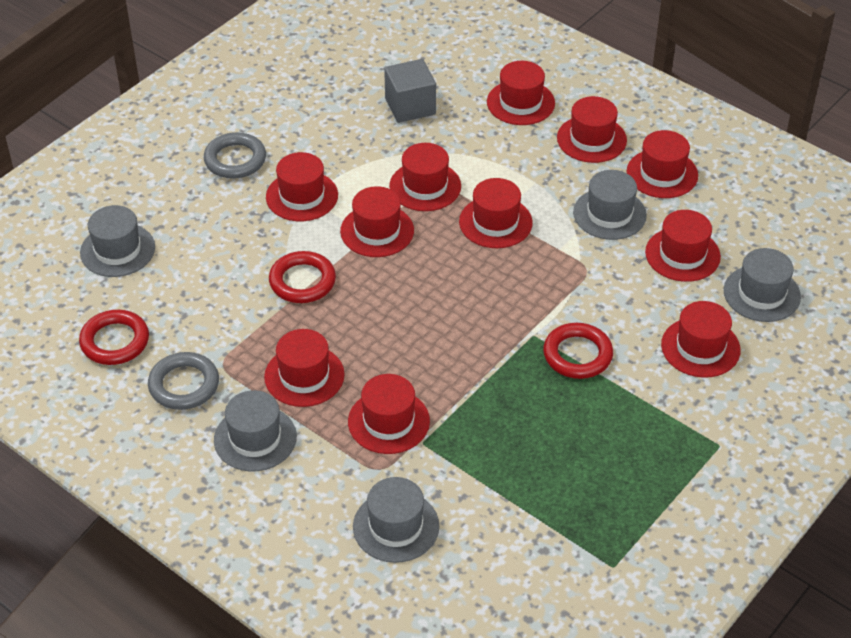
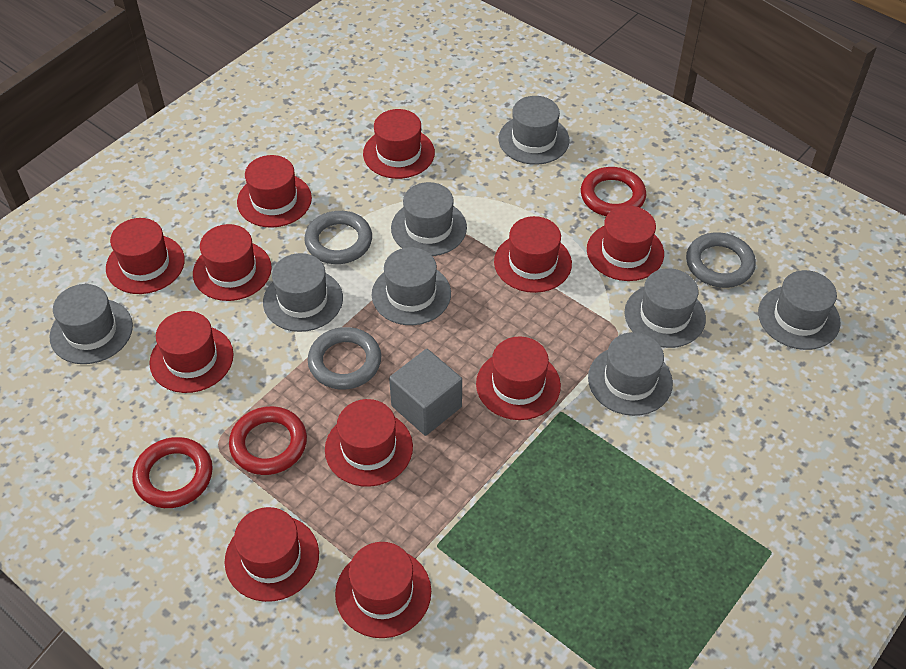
grey hat: 5 -> 8
grey ring: 2 -> 3

